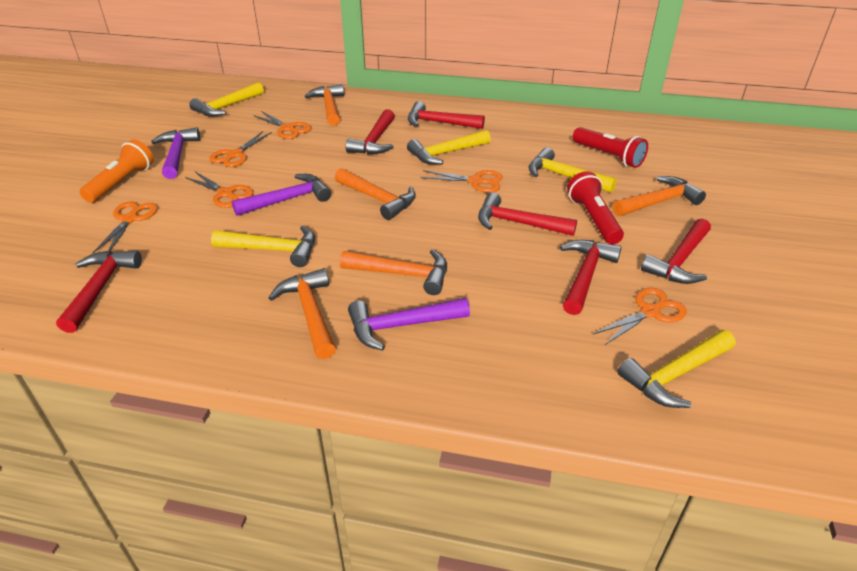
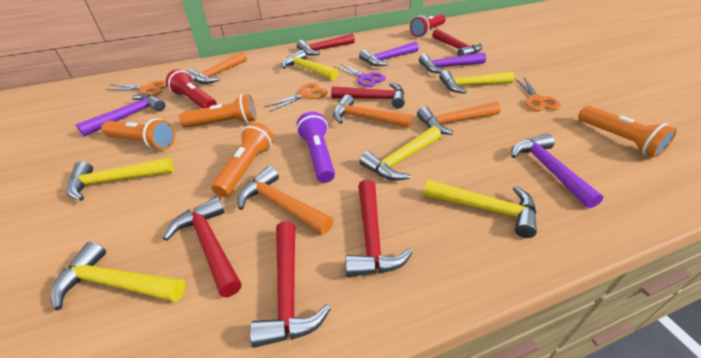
orange flashlight: 1 -> 4
orange hammer: 5 -> 4
orange scissors: 6 -> 3
purple flashlight: 0 -> 1
purple hammer: 3 -> 4
purple scissors: 0 -> 1
yellow hammer: 5 -> 6

